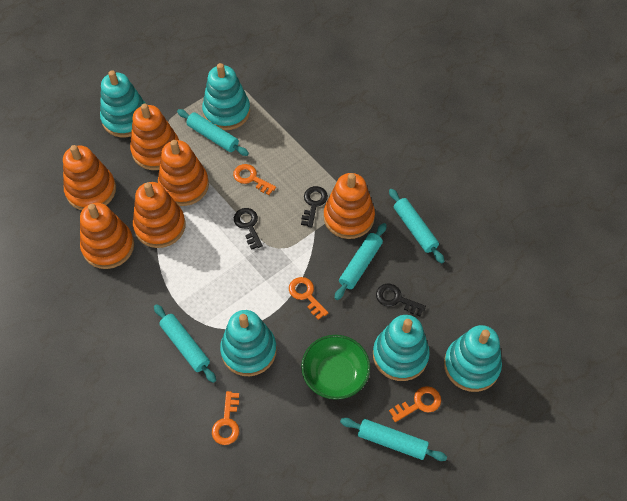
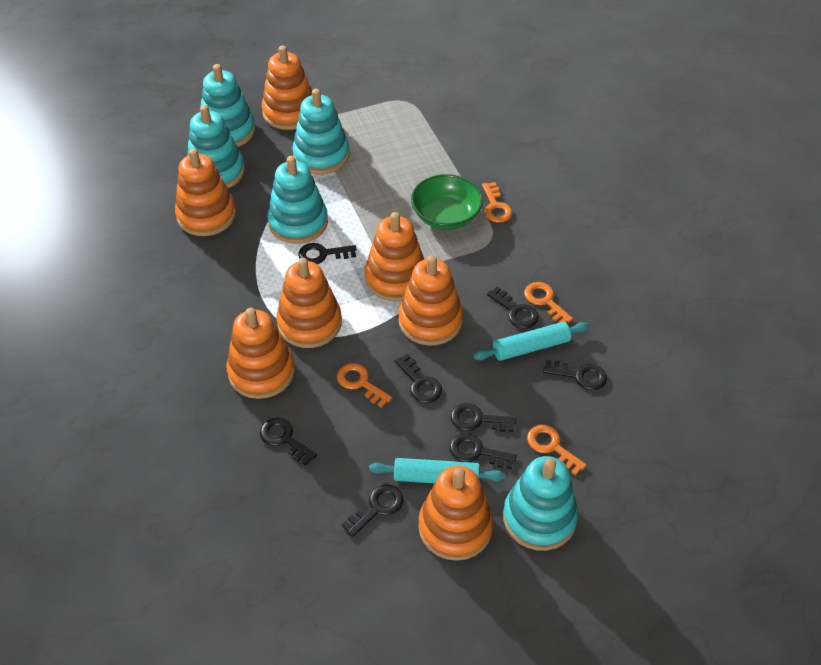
black key: 3 -> 8
orange stacking toy: 6 -> 7
turquoise rolling pin: 5 -> 2

